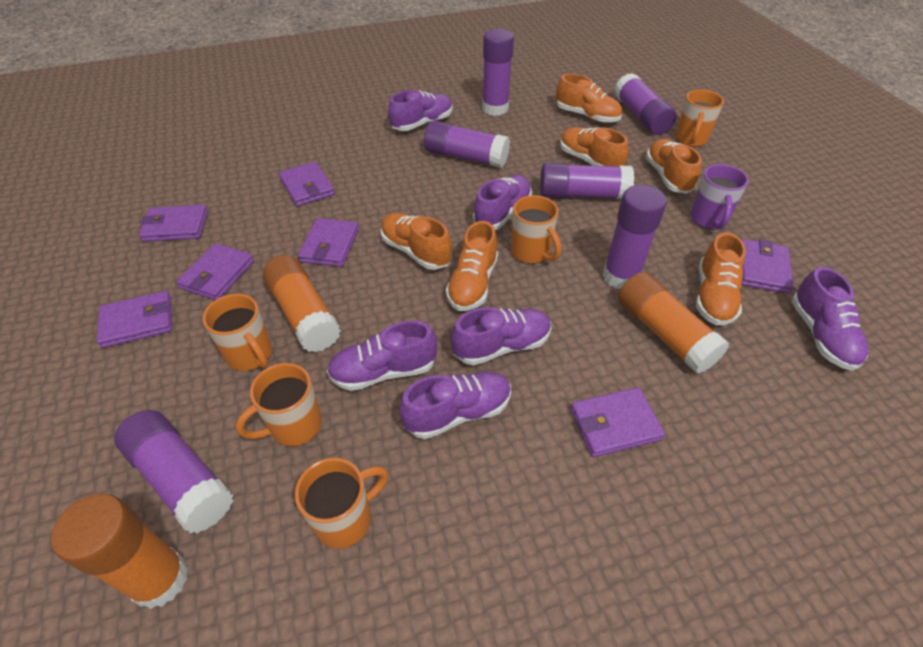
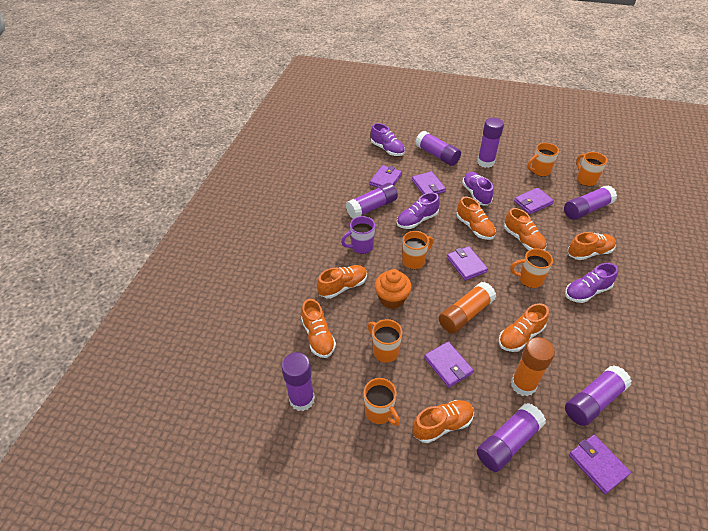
orange cupcake: 0 -> 1
orange glue stick: 3 -> 2
orange mug: 5 -> 6
orange shoe: 6 -> 7
purple glue stick: 6 -> 7
purple shoe: 6 -> 4
purple wallet: 7 -> 6

